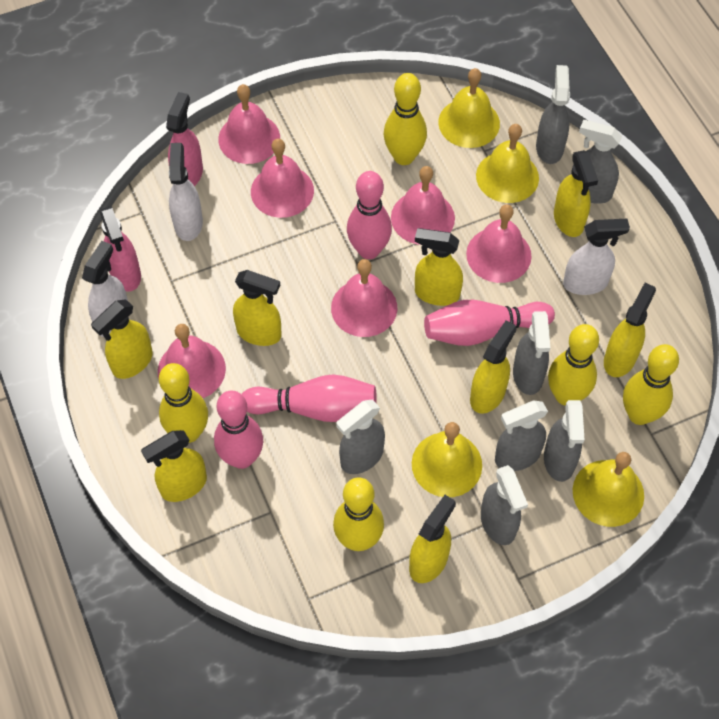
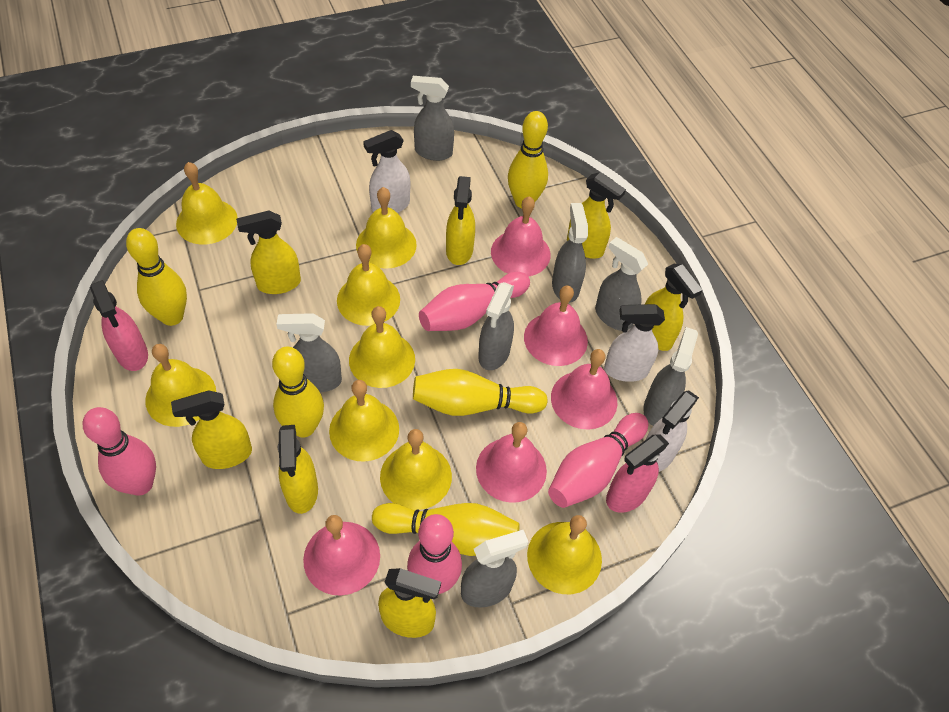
pink bell: 6 -> 5
yellow bell: 4 -> 8
yellow spray bottle: 8 -> 7

